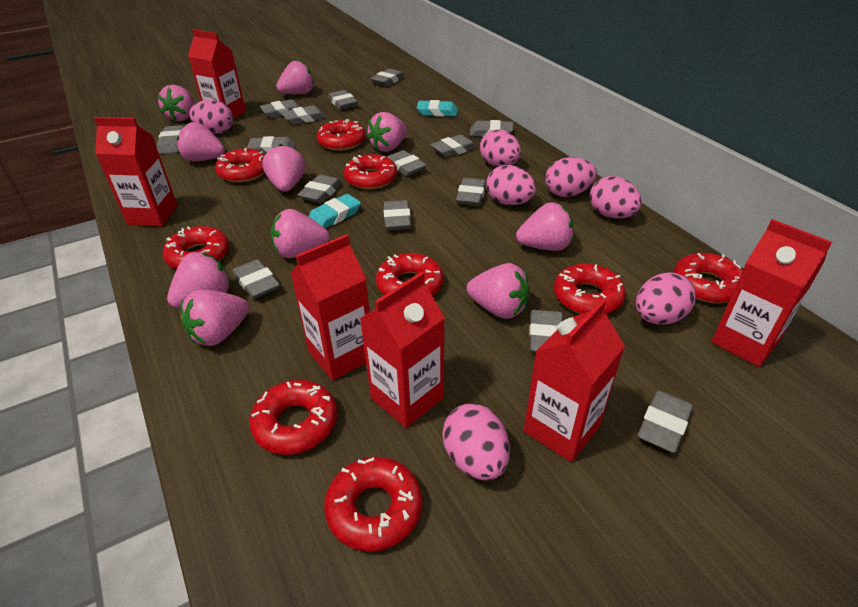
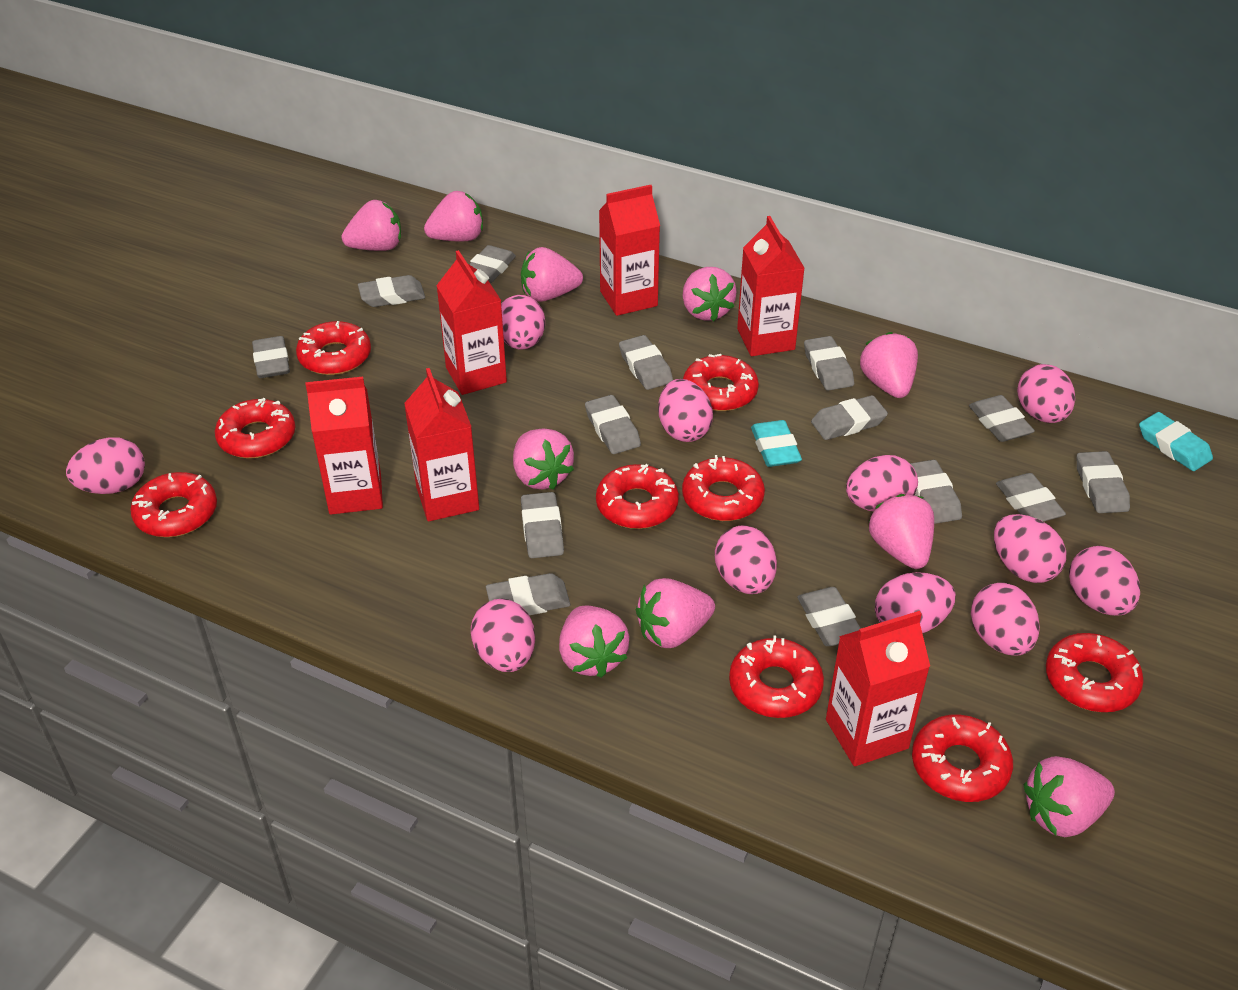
grey eraser: 15 -> 14
pink egg: 7 -> 11

